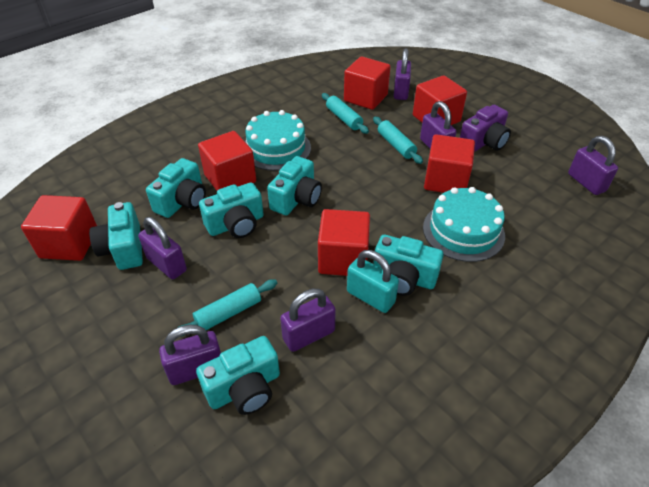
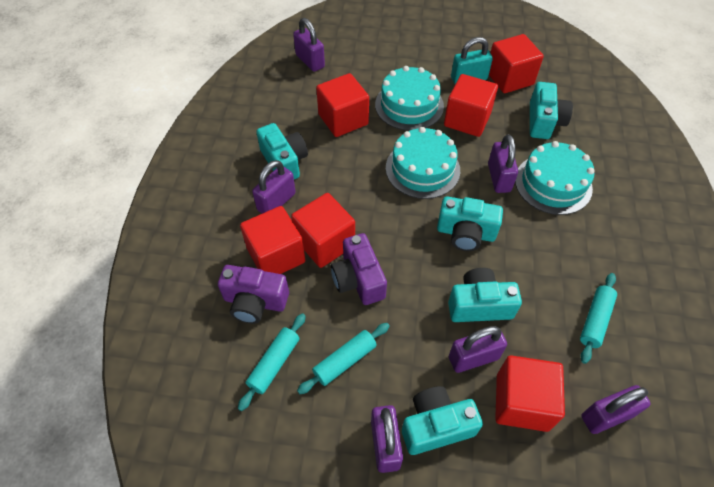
purple camera: 1 -> 2
turquoise cake: 2 -> 3
turquoise camera: 6 -> 5

